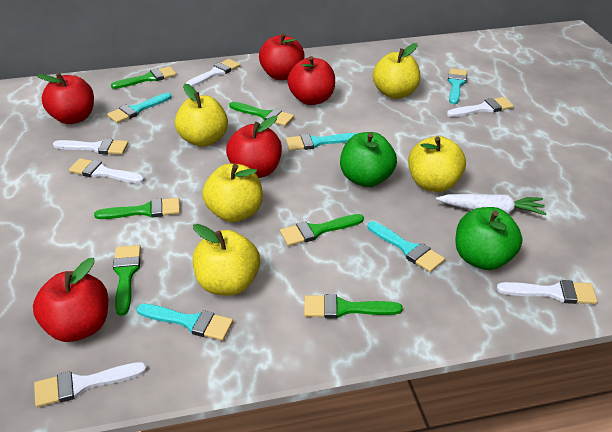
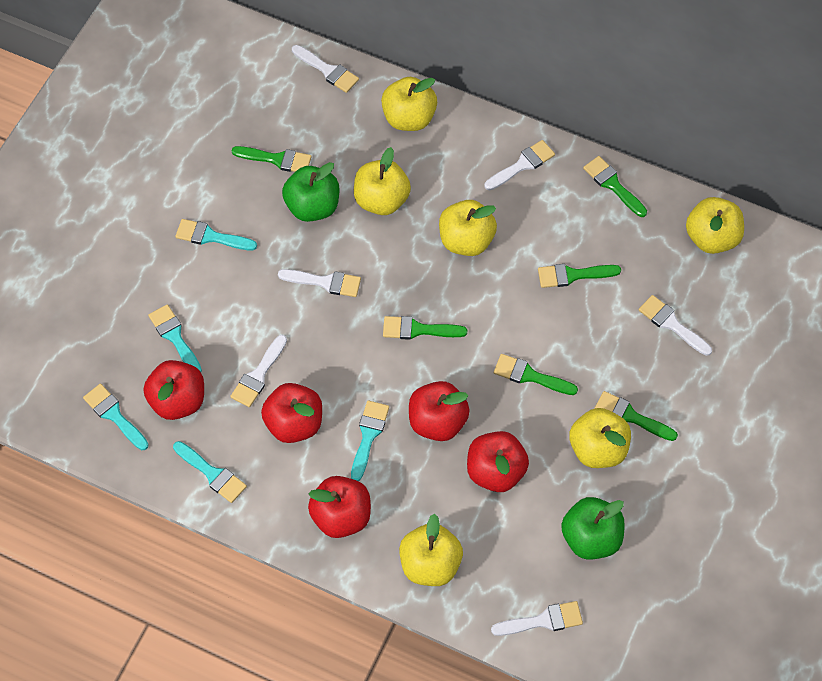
white carrot: 1 -> 0
yellow apple: 5 -> 6

